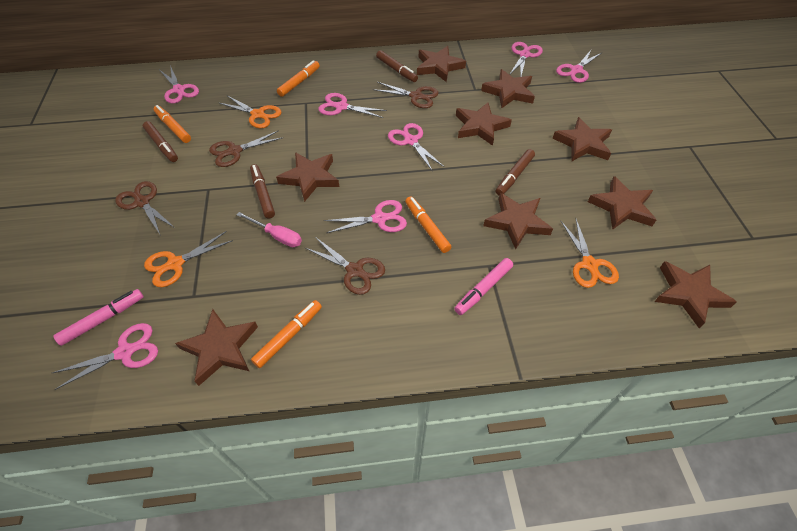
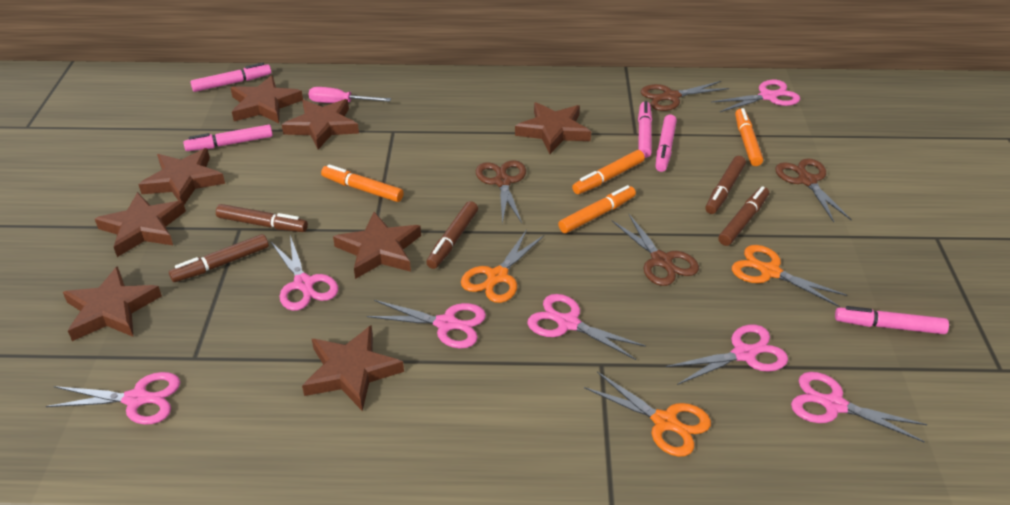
brown marker: 4 -> 5
brown star: 9 -> 8
pink marker: 2 -> 5

